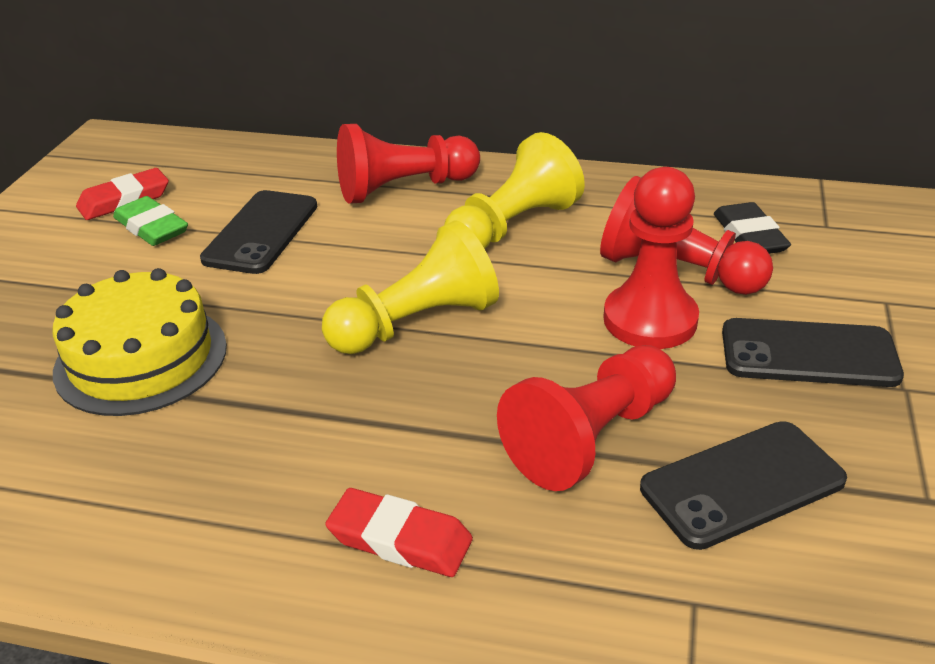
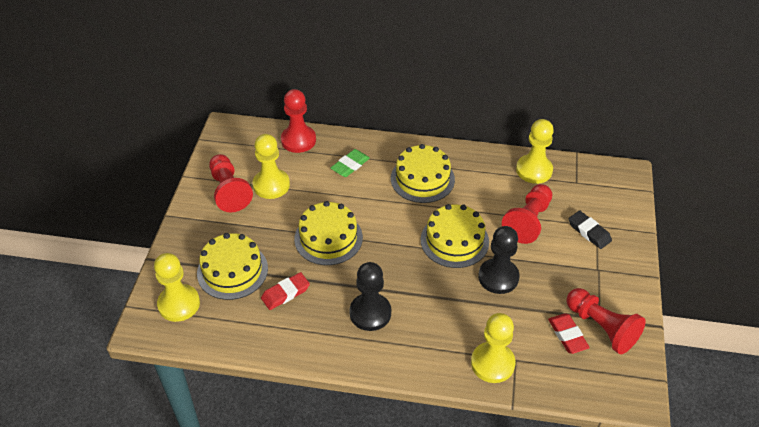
black pawn: 0 -> 2
black phone: 3 -> 0
yellow cake: 1 -> 4
yellow pawn: 2 -> 4

